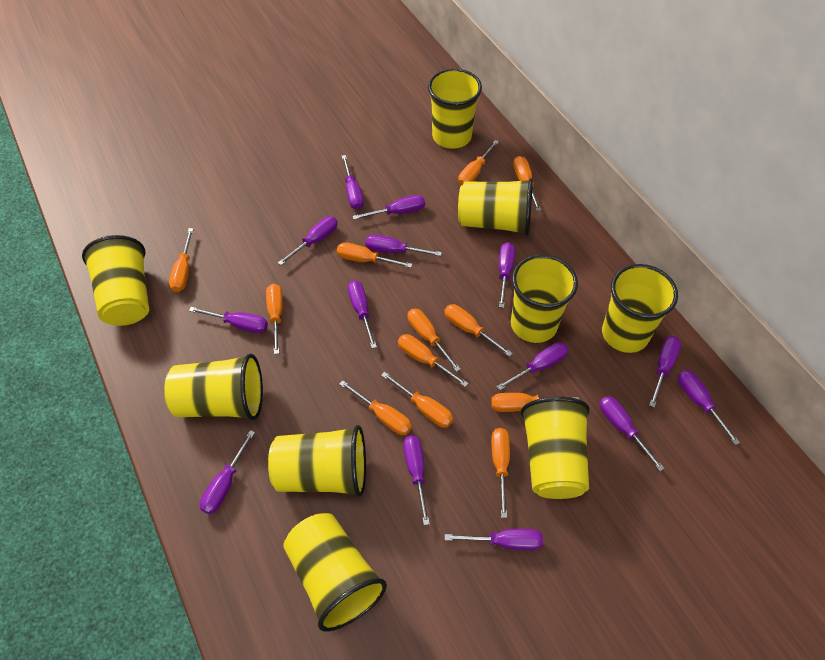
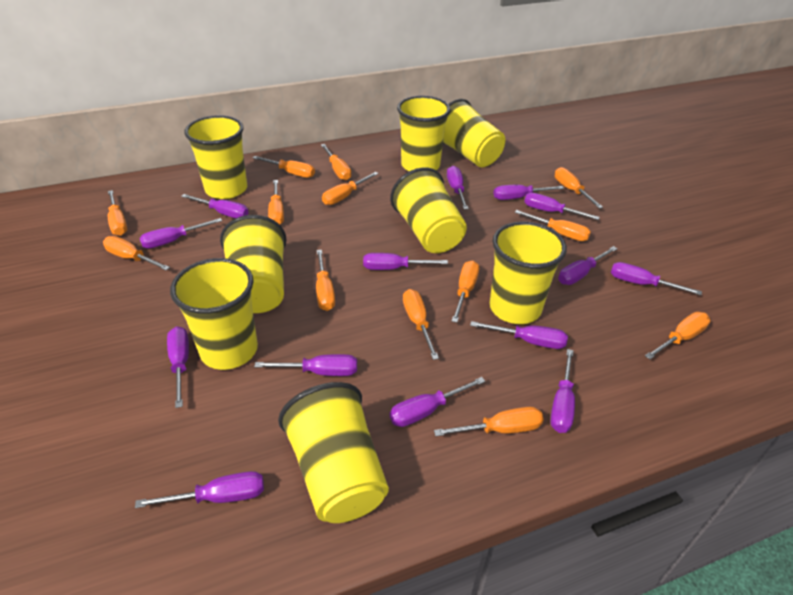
orange screwdriver: 12 -> 13
yellow cup: 9 -> 8

